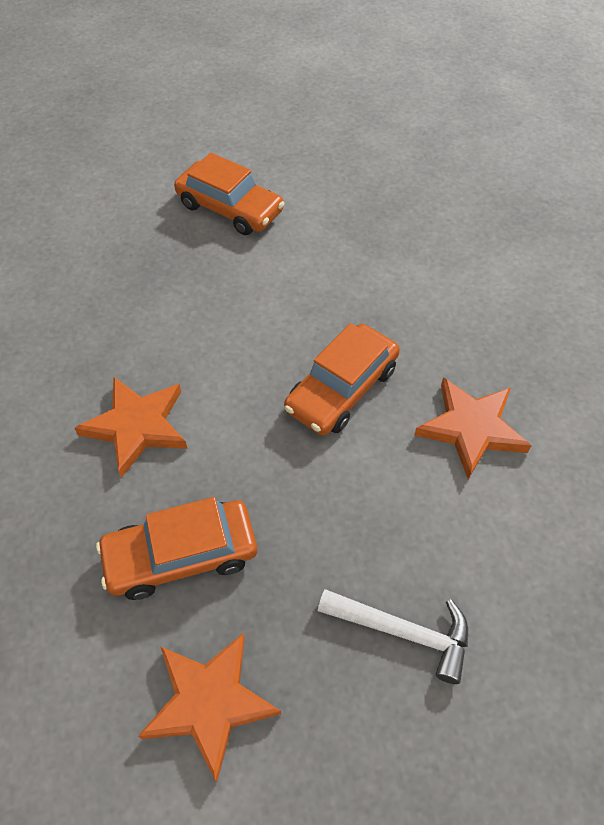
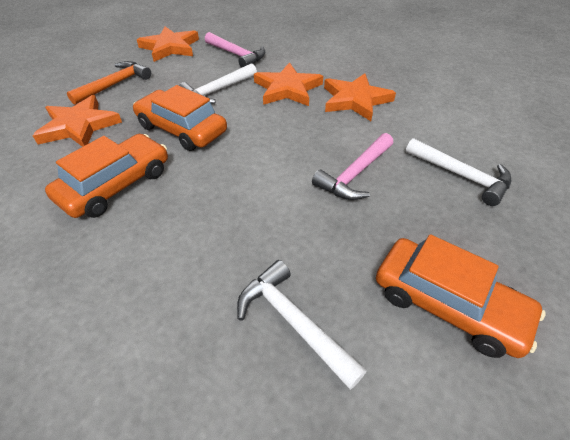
orange hammer: 0 -> 1
orange star: 3 -> 4
pink hammer: 0 -> 2
white hammer: 1 -> 3

